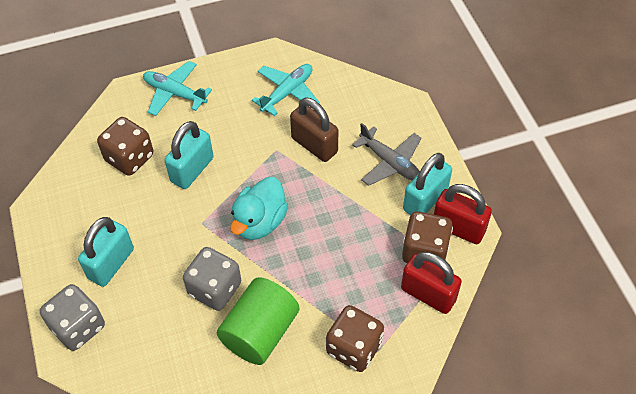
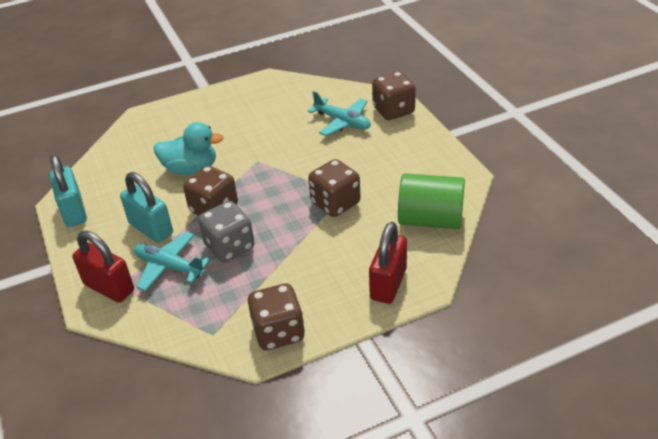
brown dice: 3 -> 4
brown padlock: 1 -> 0
grey dice: 2 -> 1
grey plane: 1 -> 0
turquoise padlock: 3 -> 2

